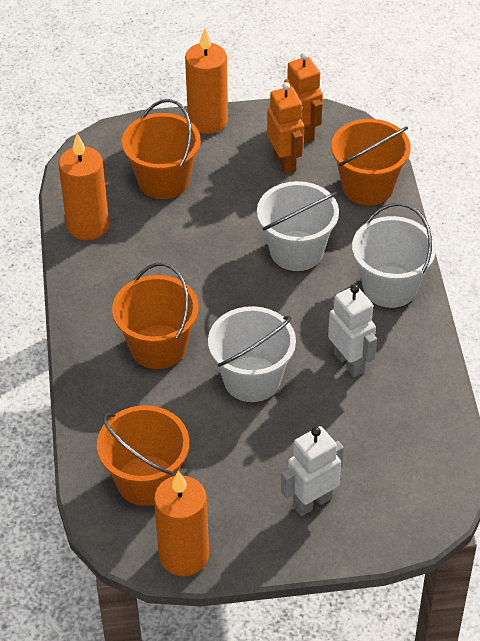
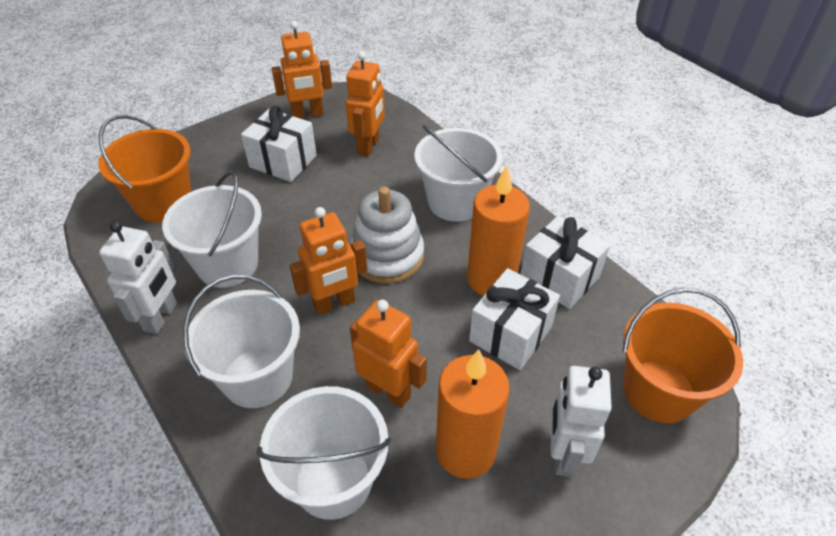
orange bucket: 4 -> 2
orange candle: 3 -> 2
orange robot: 2 -> 4
white bucket: 3 -> 4
white gift: 0 -> 3
white stacking toy: 0 -> 1

